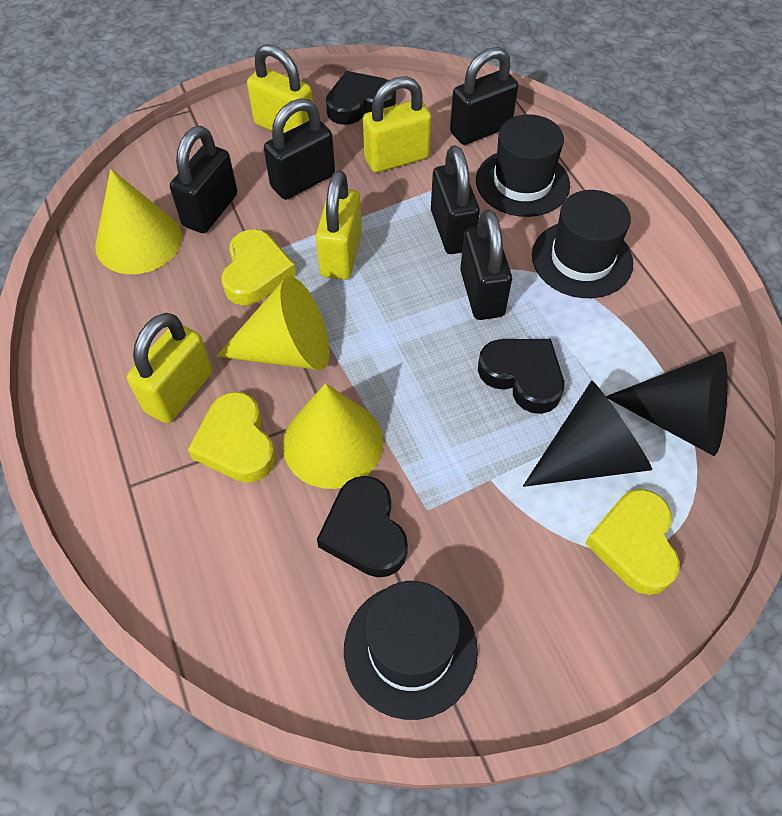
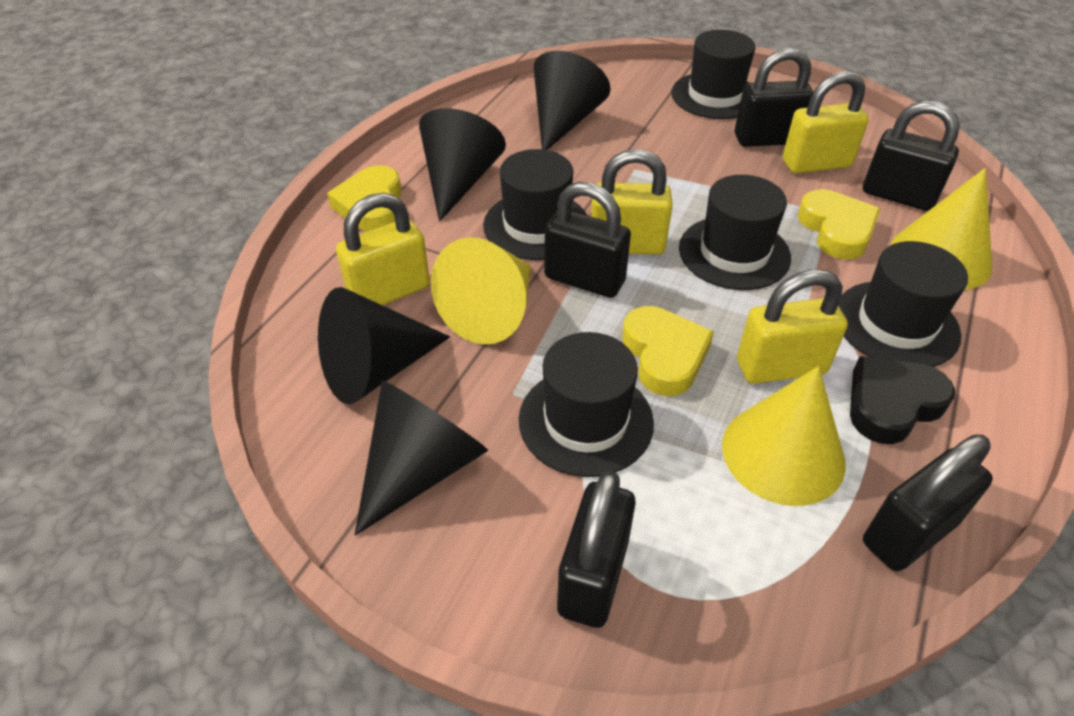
black cone: 2 -> 4
black hat: 3 -> 5
black heart: 3 -> 1

